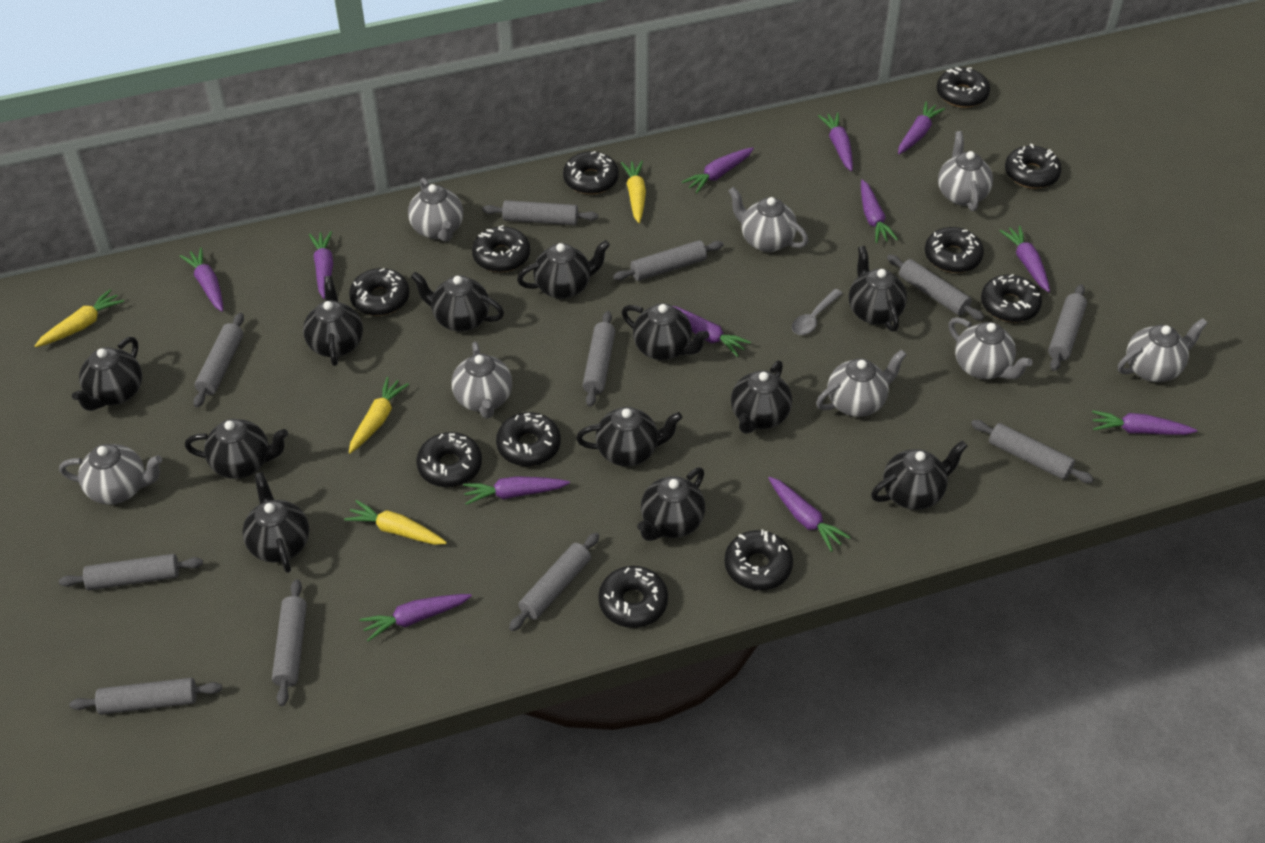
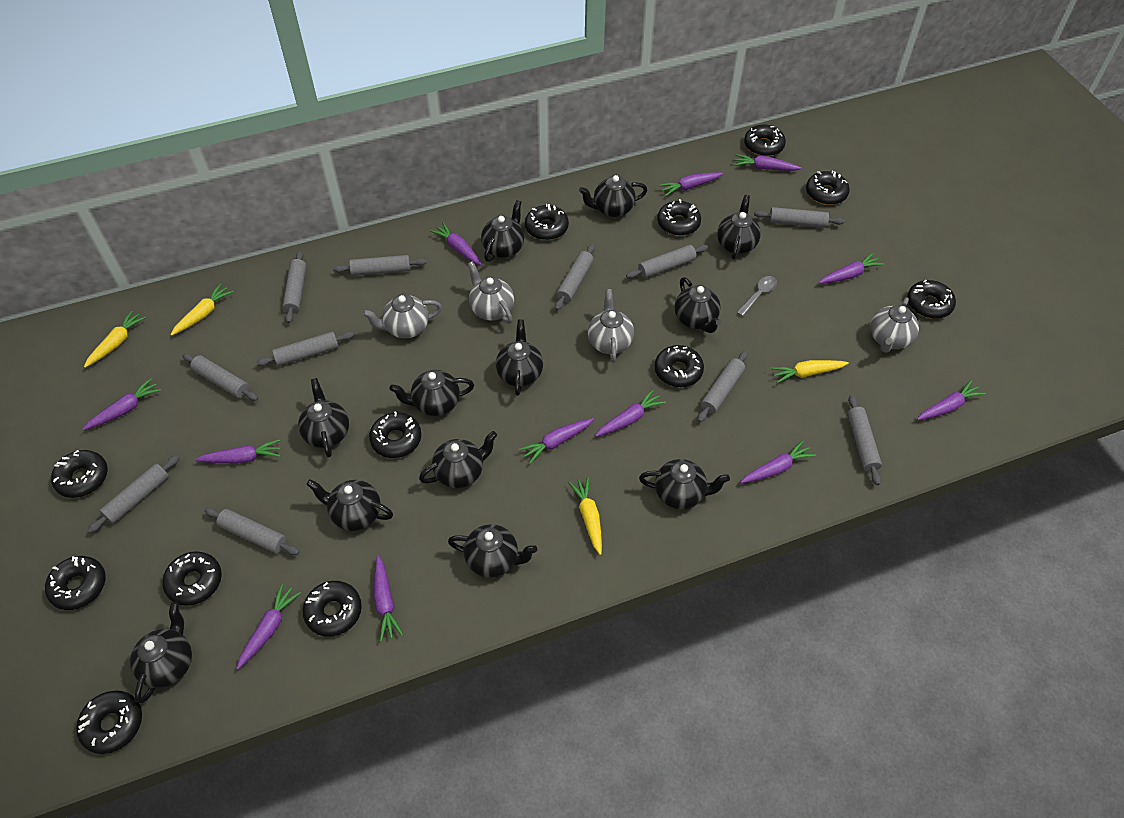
black donut: 11 -> 12
grey teapot: 8 -> 4

